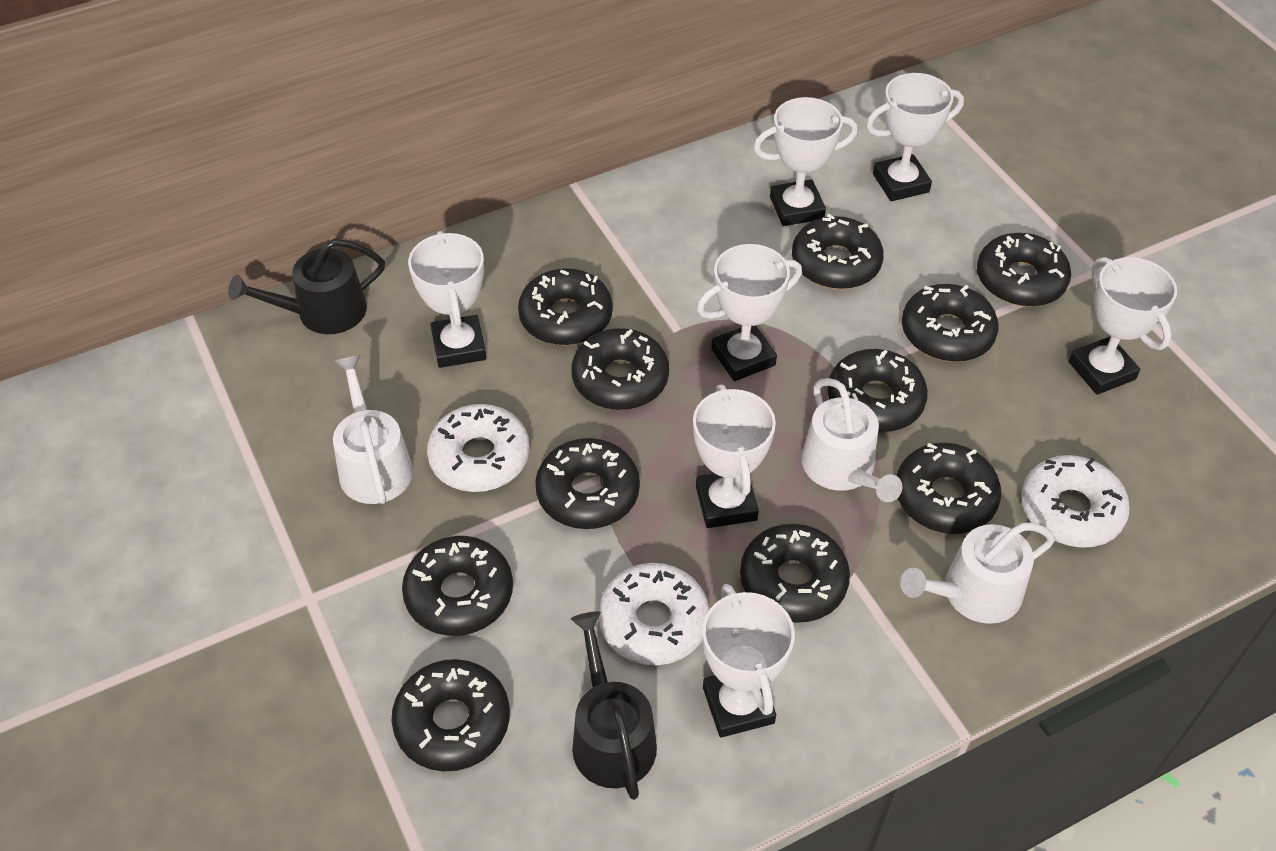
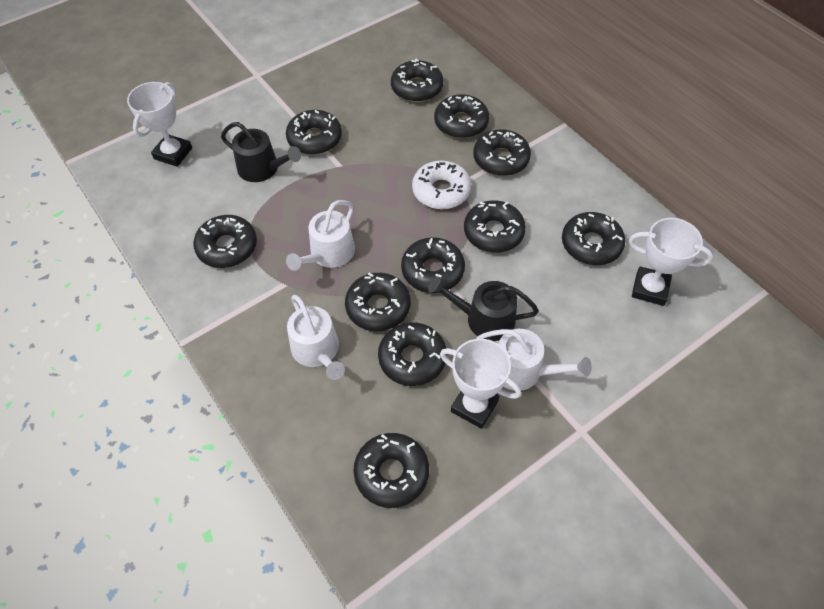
white donut: 3 -> 1
white trophy: 7 -> 3

